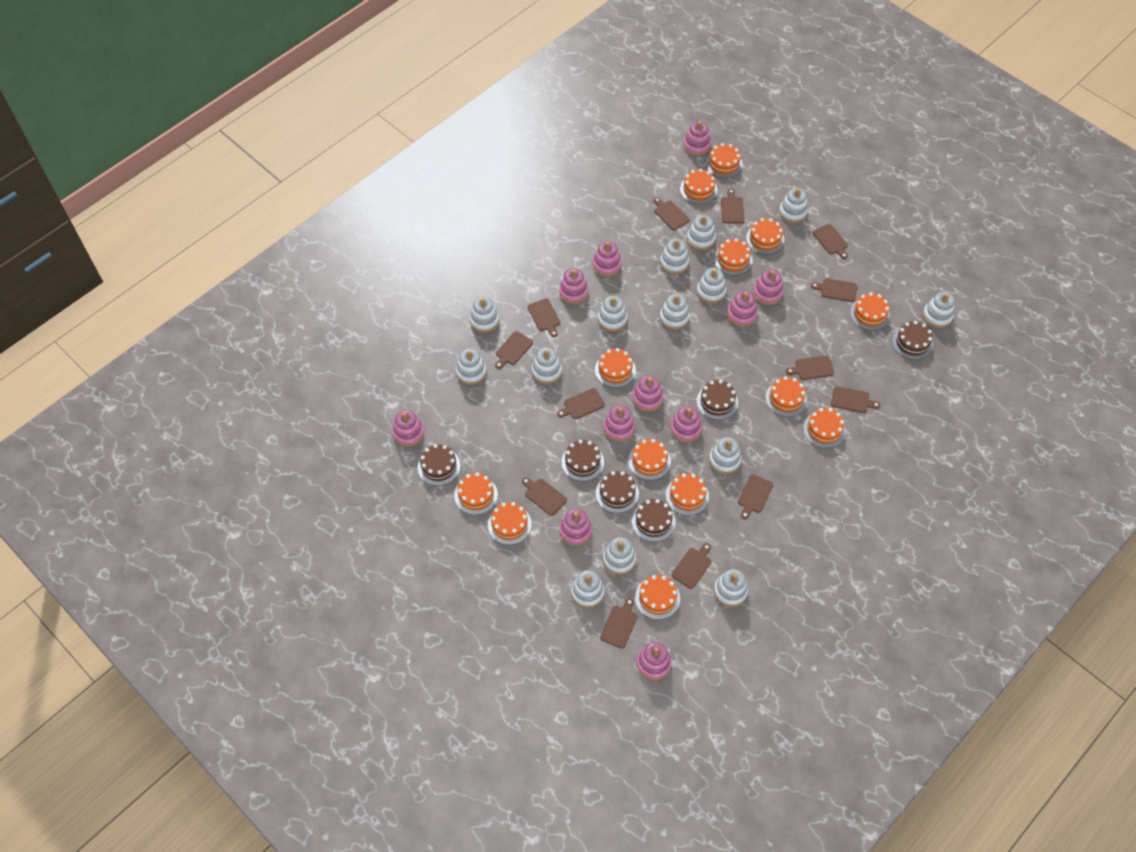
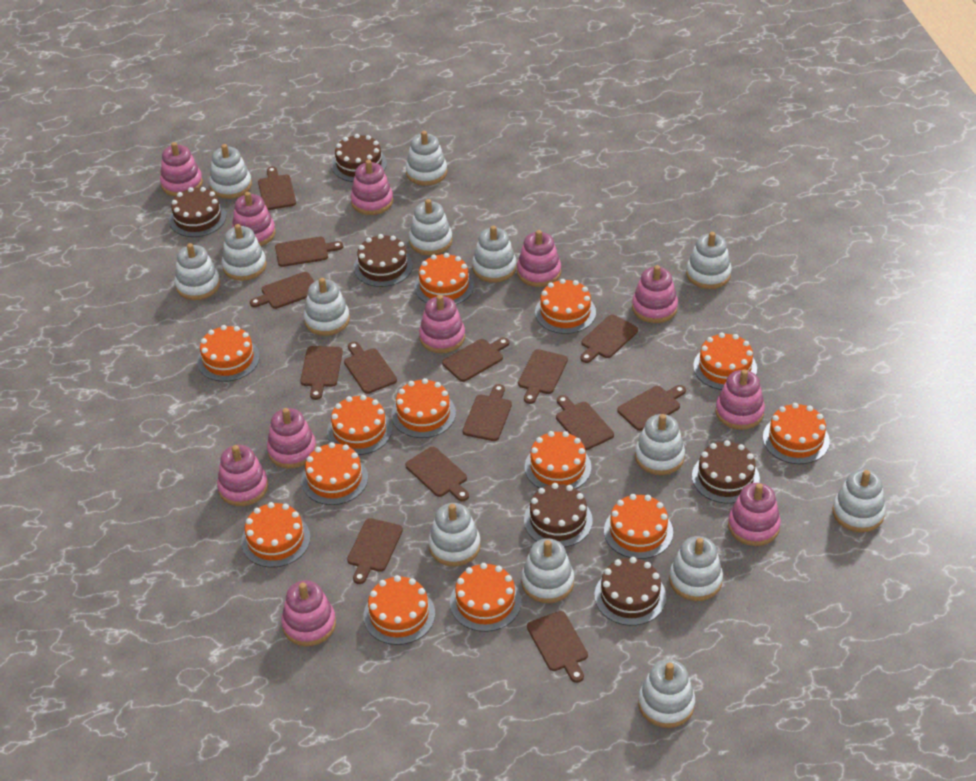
brown cutting board: 13 -> 14

